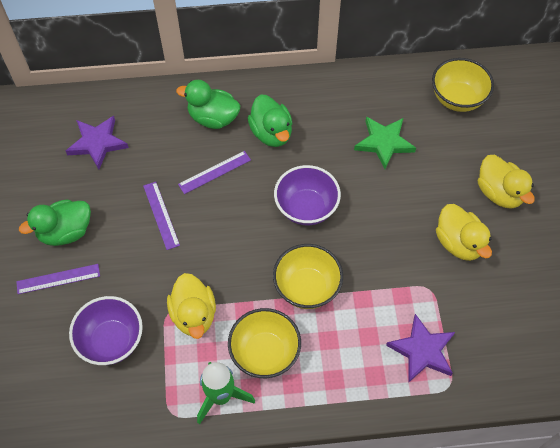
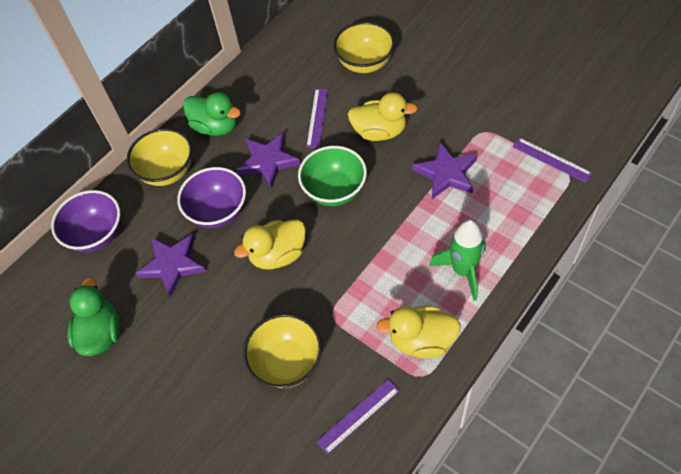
green bowl: 0 -> 1
green duck: 3 -> 2
green star: 1 -> 0
purple star: 2 -> 3

